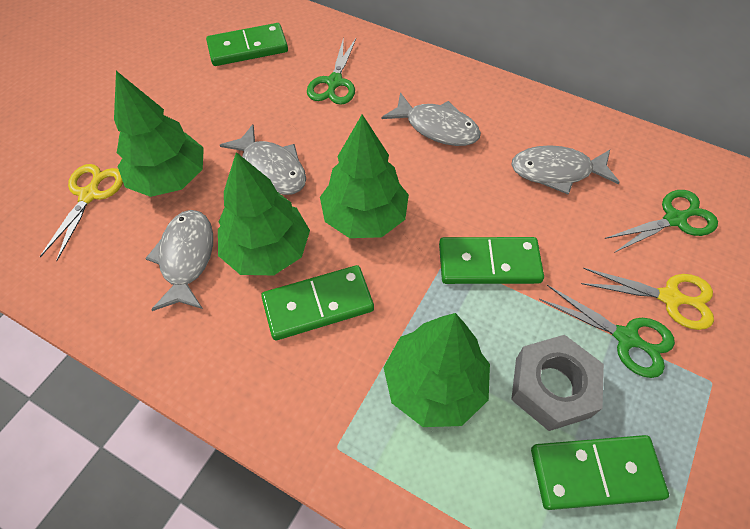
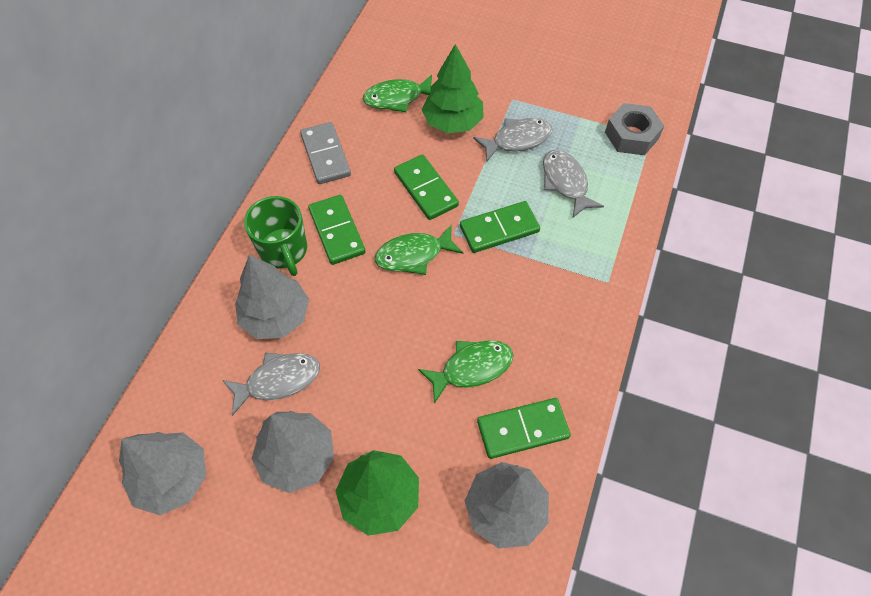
green fish: 0 -> 3
green mug: 0 -> 1
green scissors: 3 -> 0
green tree: 4 -> 2
grey domino: 0 -> 1
grey fish: 4 -> 3
grey tree: 0 -> 4
yellow scissors: 2 -> 0

